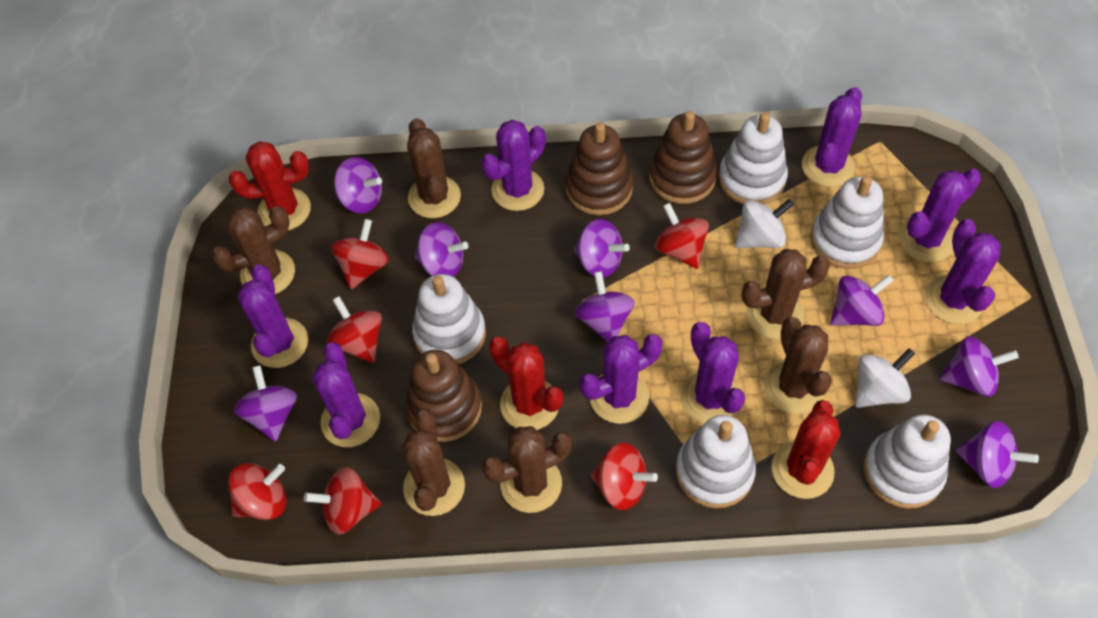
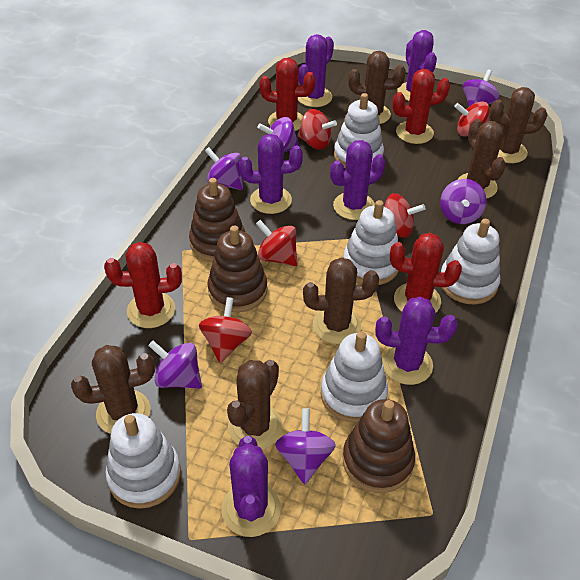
purple cactus: 8 -> 6
purple spinning top: 8 -> 6
red cactus: 3 -> 4
red spinning top: 6 -> 5
white spinning top: 2 -> 0

